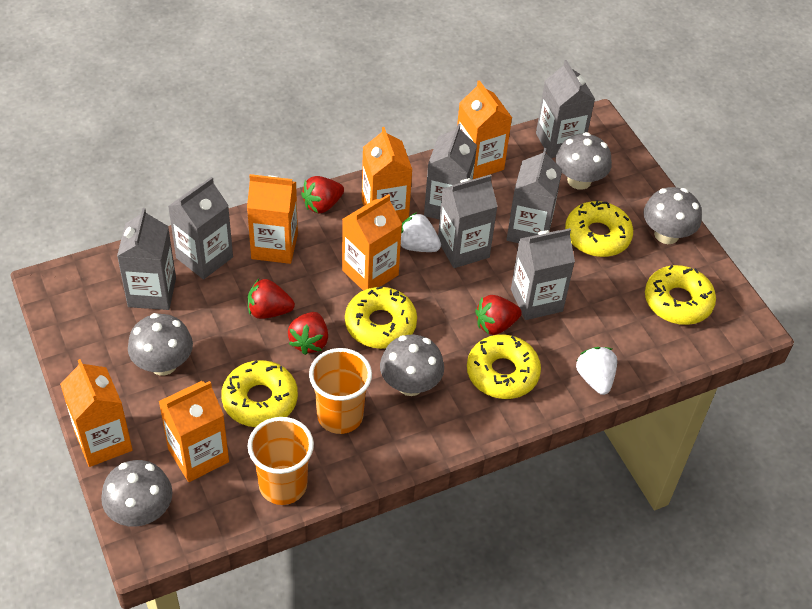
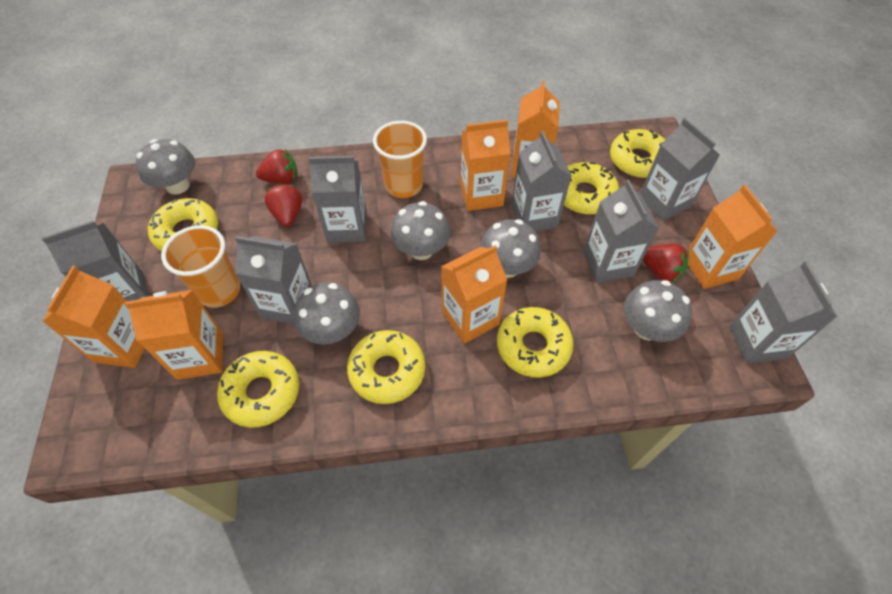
red strawberry: 4 -> 3
white strawberry: 2 -> 0
yellow donut: 5 -> 6

